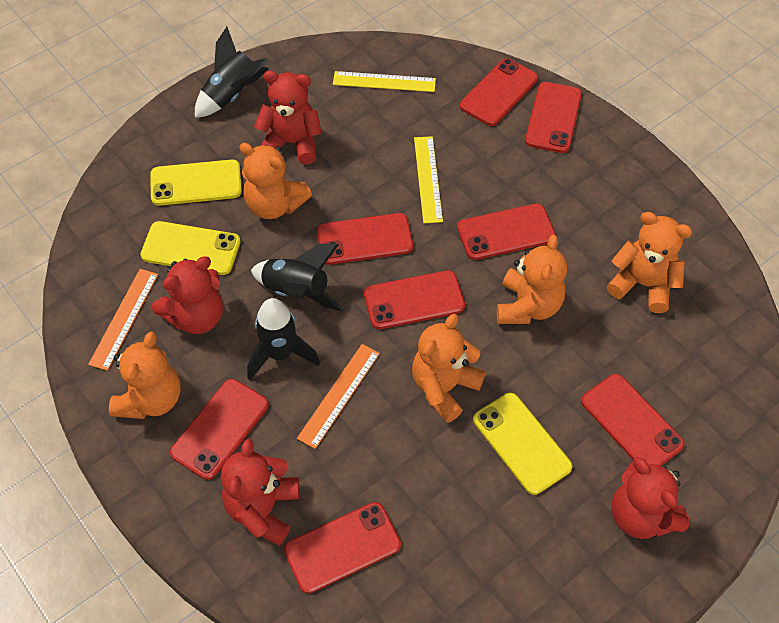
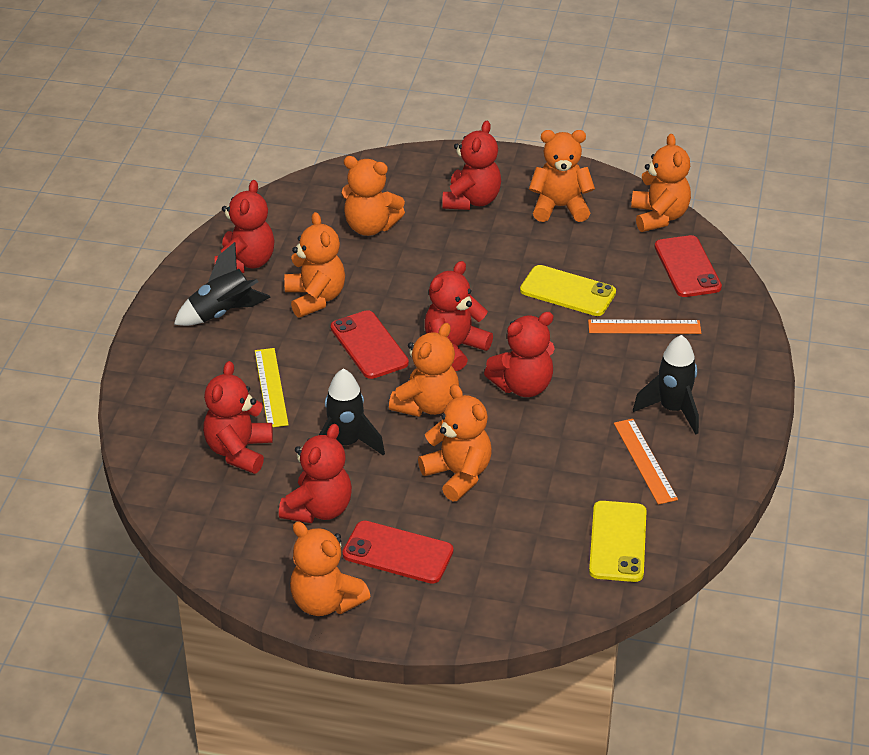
orange teddy bear: 5 -> 7
red phone: 8 -> 3
red teddy bear: 4 -> 6
yellow phone: 3 -> 2
yellow ruler: 2 -> 1

